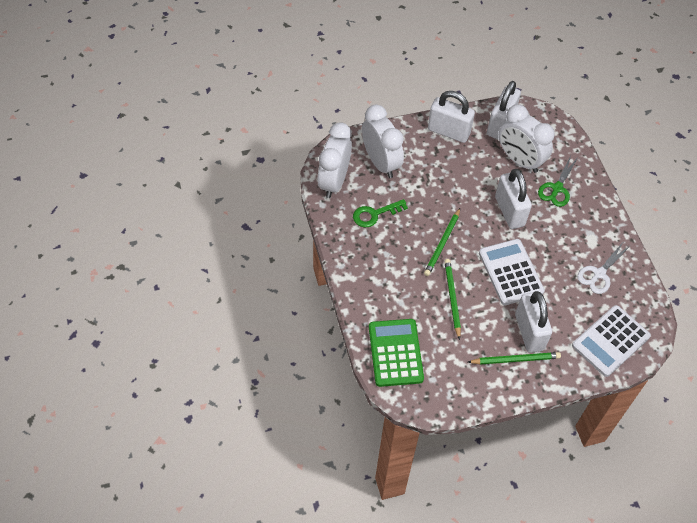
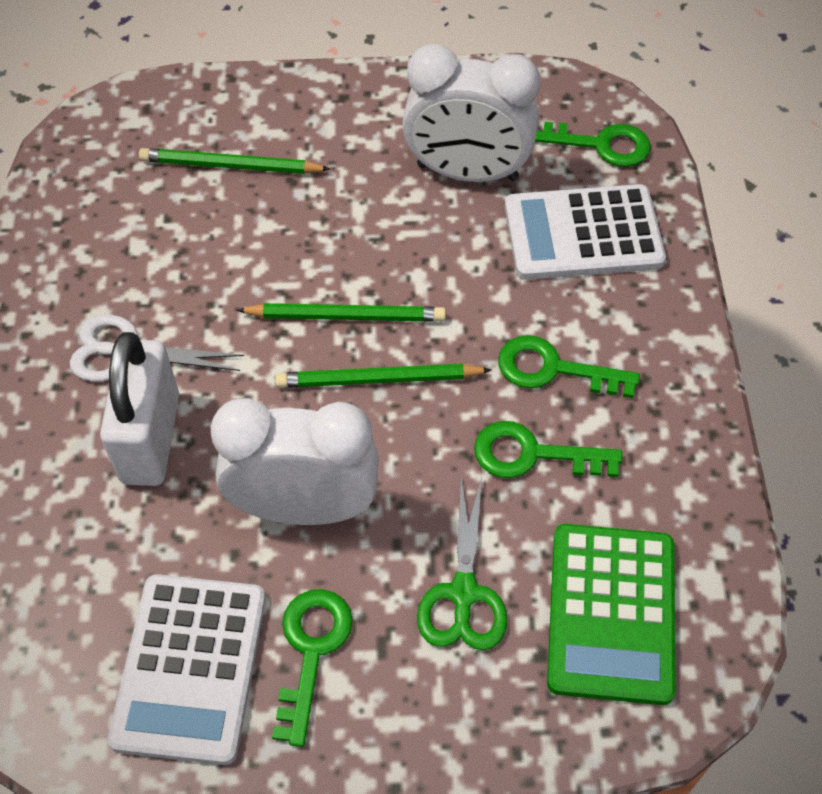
green key: 1 -> 4
white clock: 3 -> 2
white padlock: 4 -> 1

